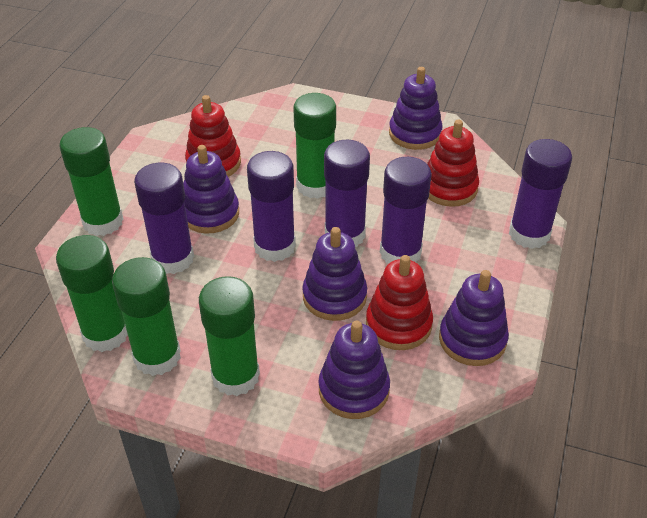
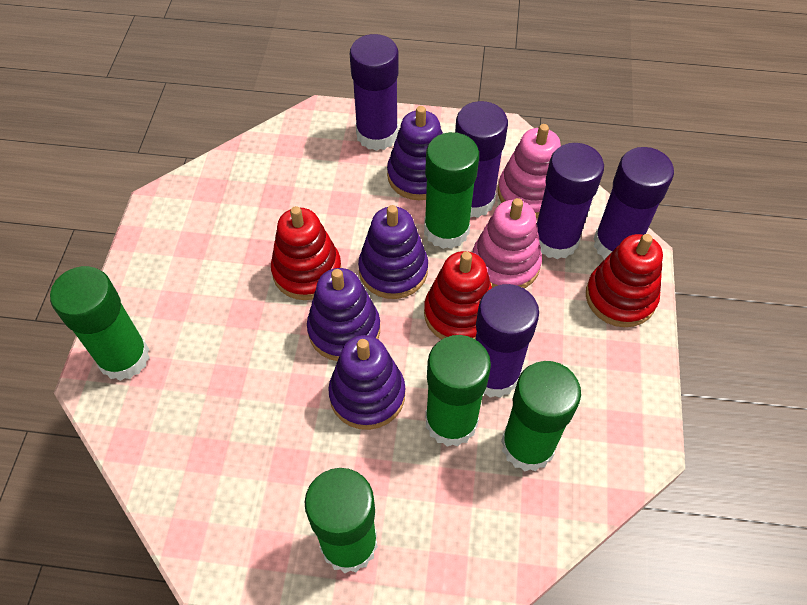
pink stacking toy: 0 -> 2
purple stacking toy: 5 -> 4

